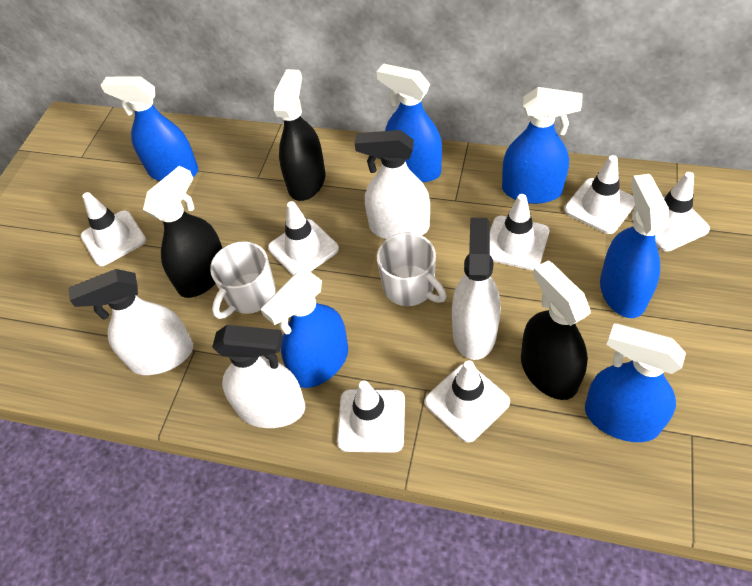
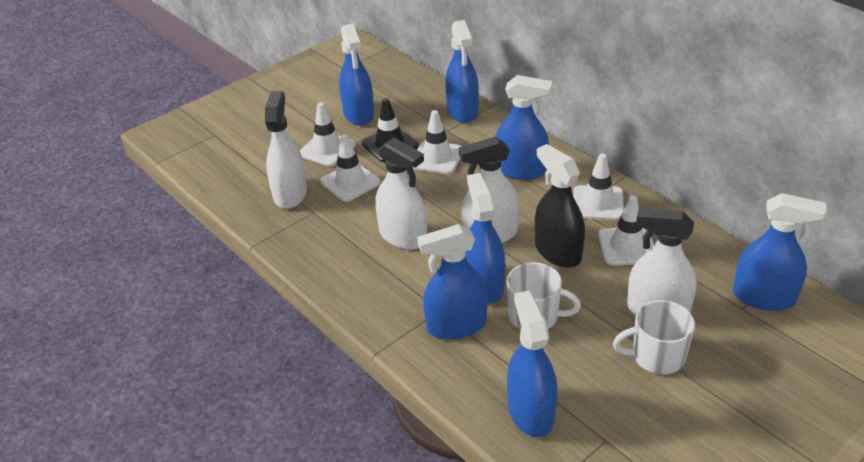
black spray bottle: 3 -> 1
black traffic cone: 0 -> 1
blue spray bottle: 6 -> 7
white traffic cone: 7 -> 5

